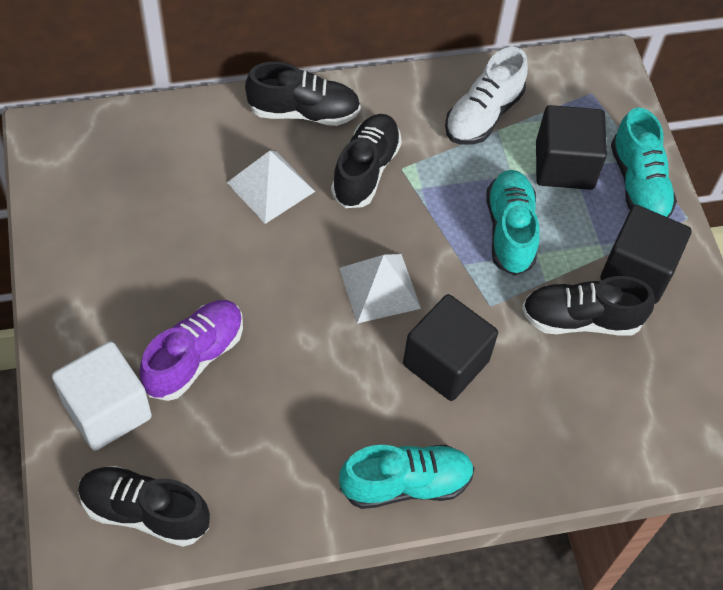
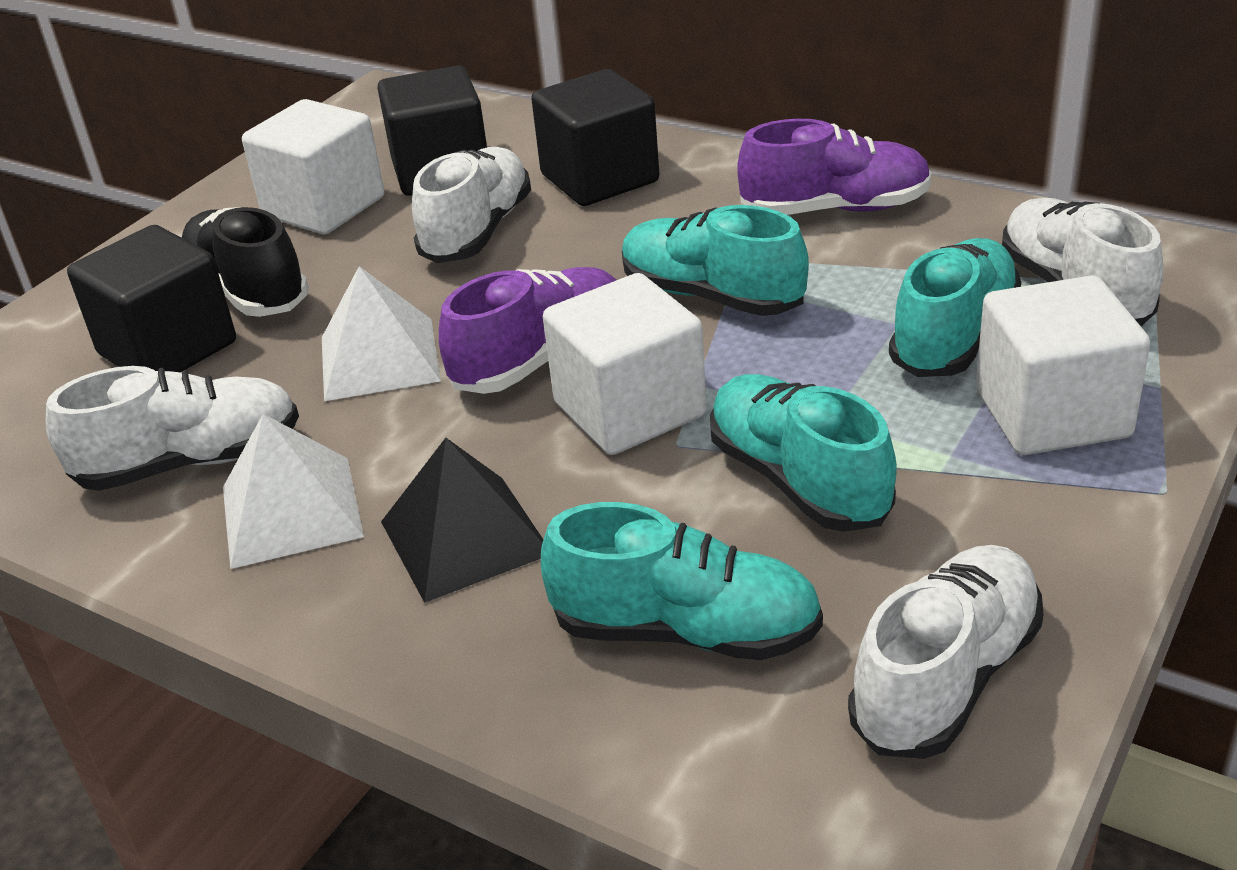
black pyramid: 0 -> 1
black shoe: 4 -> 1
purple shoe: 1 -> 2
turquoise shoe: 3 -> 4
white cube: 1 -> 3
white shoe: 1 -> 4

